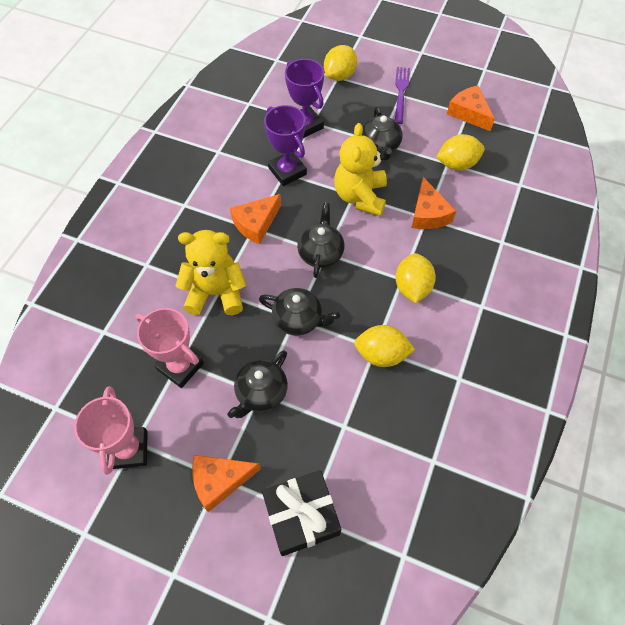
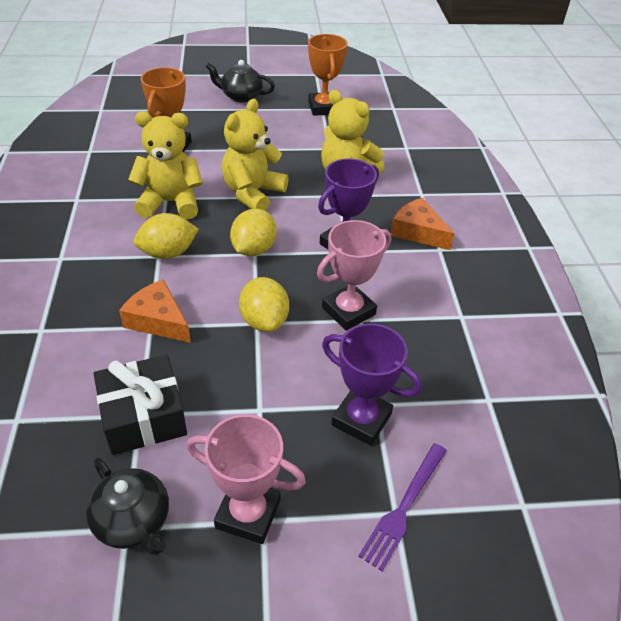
black teapot: 4 -> 2
orange cheese: 4 -> 2
orange trophy: 0 -> 2
yellow lemon: 4 -> 3
yellow teddy bear: 2 -> 3

